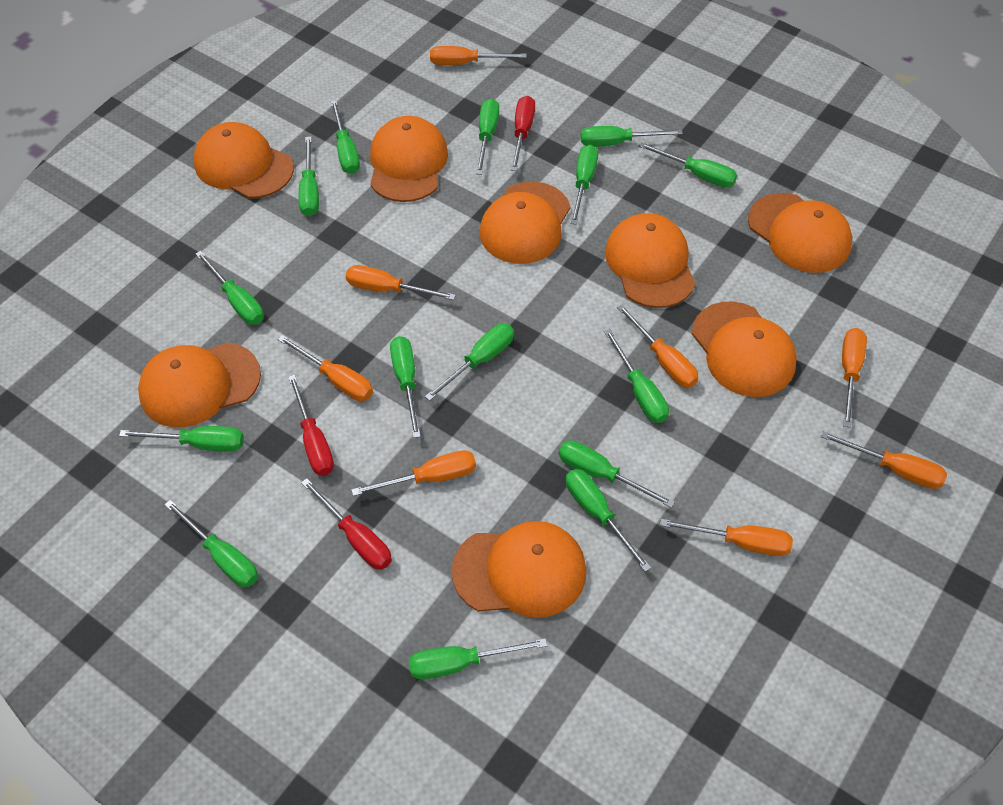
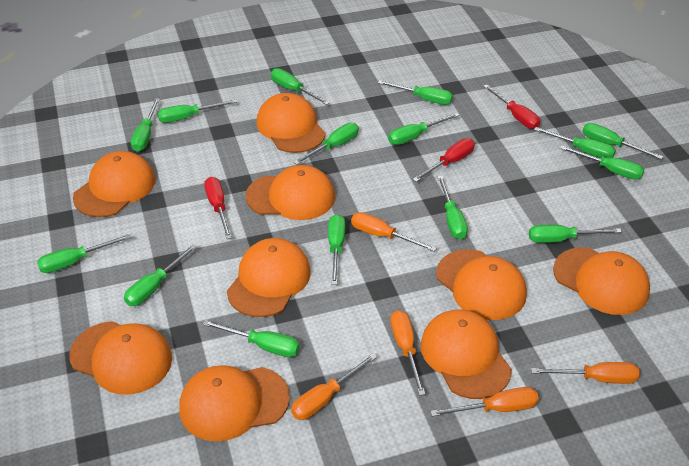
orange cap: 8 -> 9
orange screwdriver: 8 -> 5

